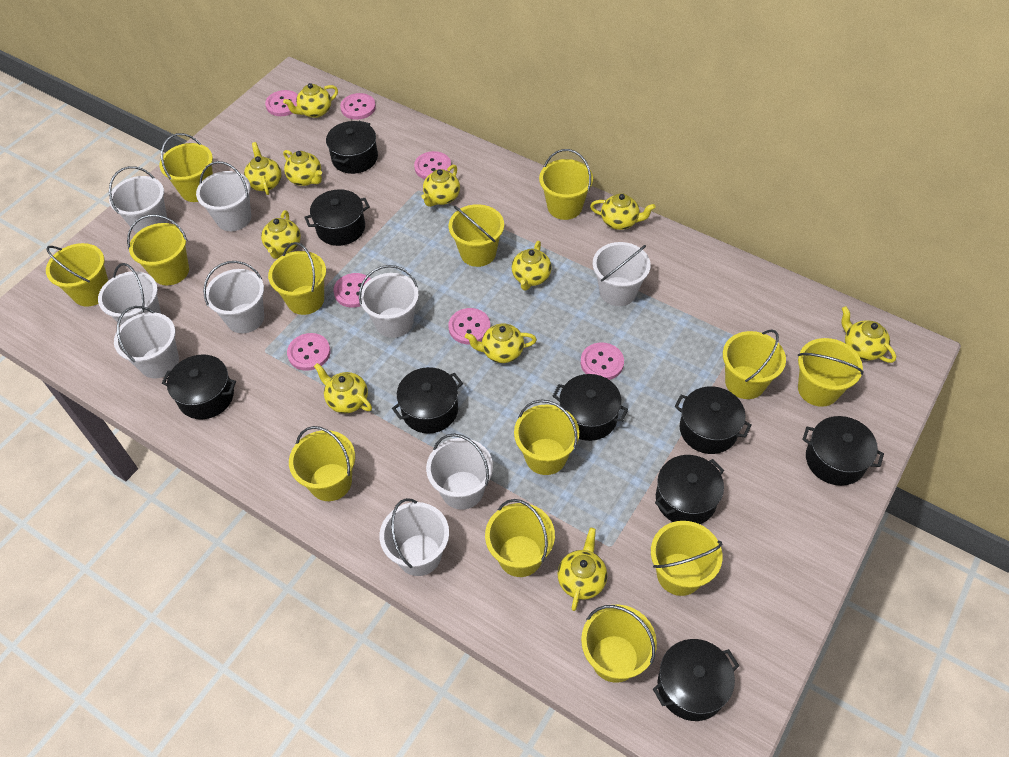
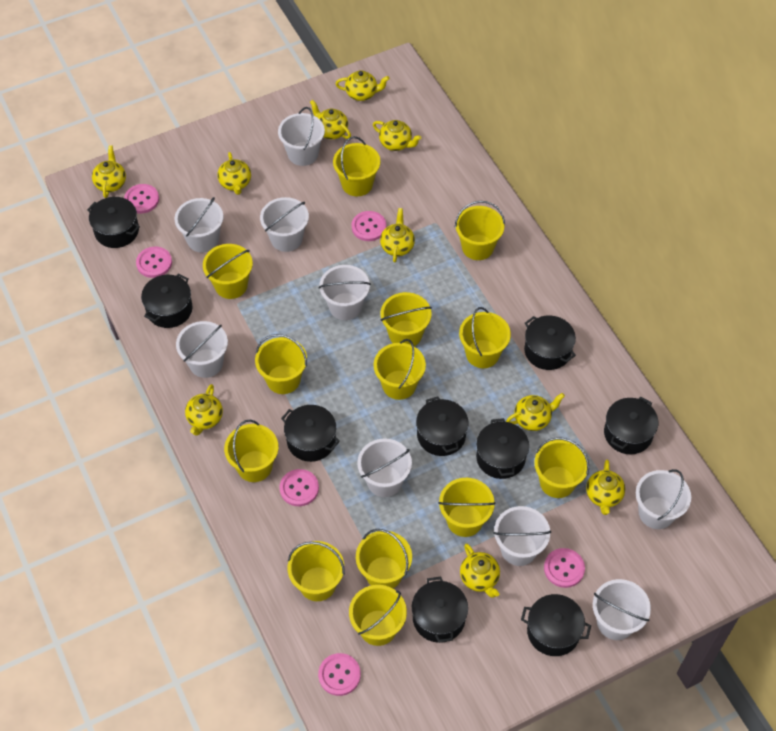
pink button: 7 -> 6
yellow teapot: 11 -> 10

